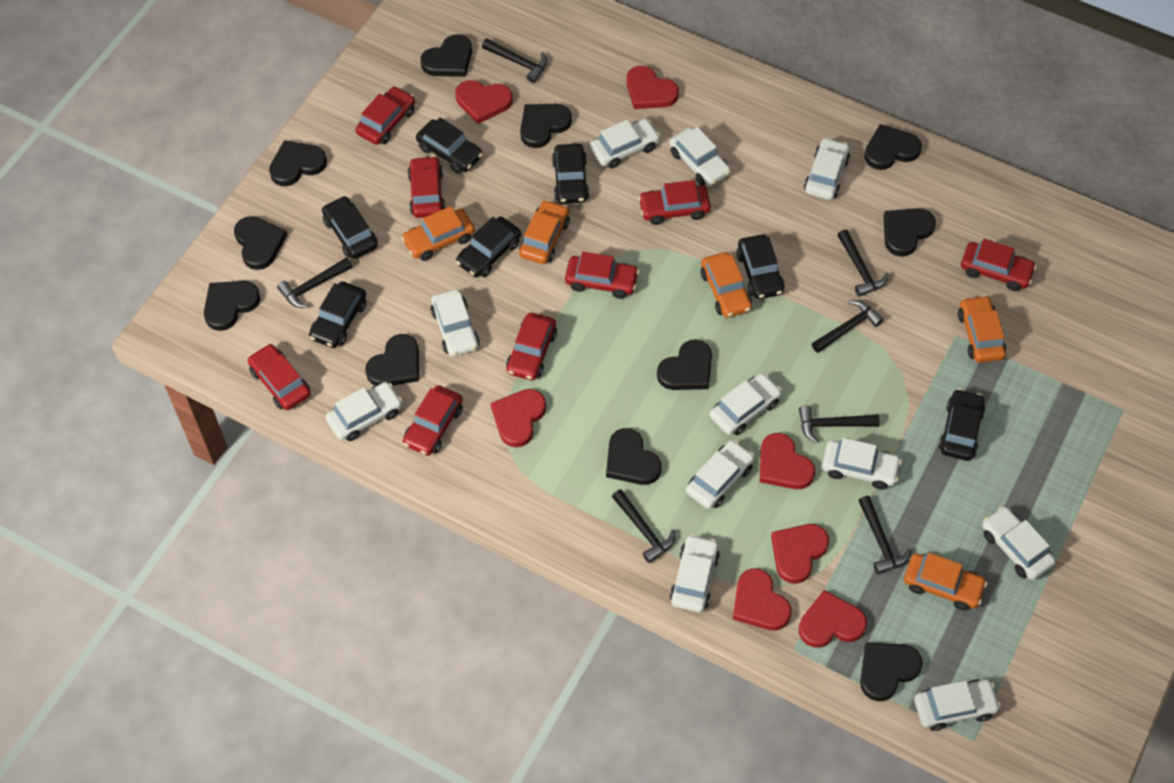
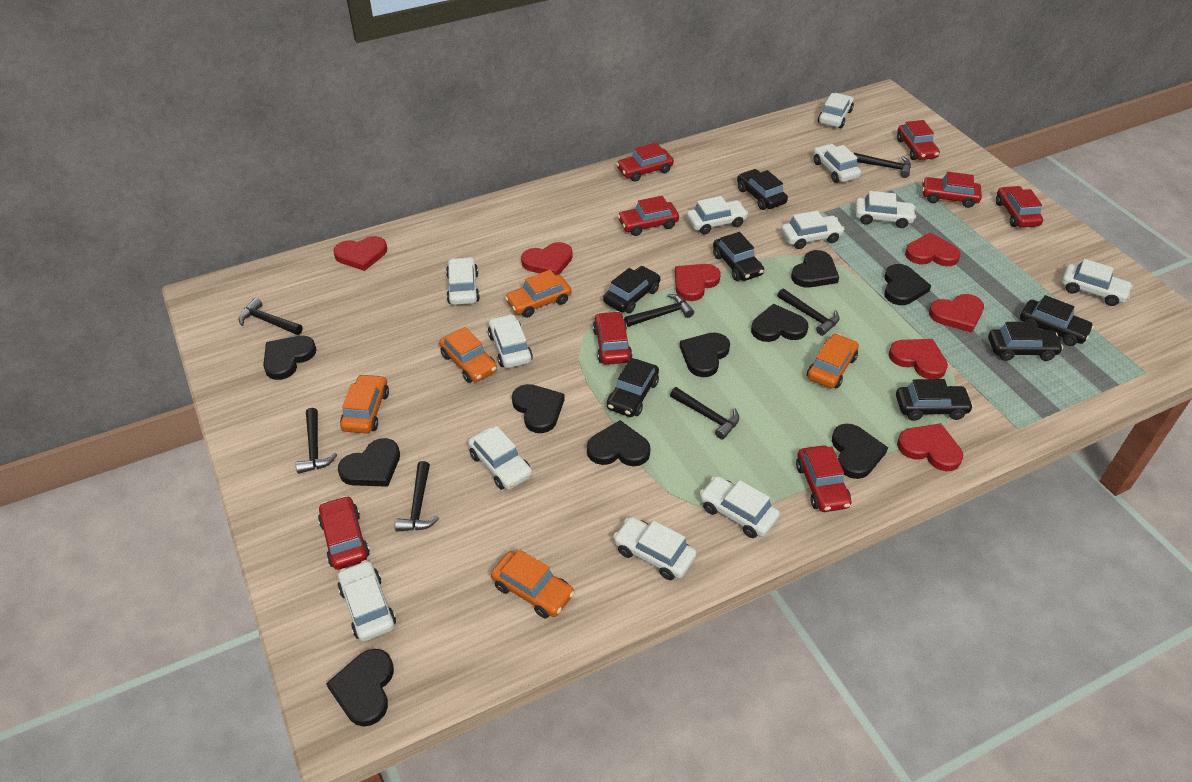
black heart: 11 -> 10
white car: 11 -> 12

